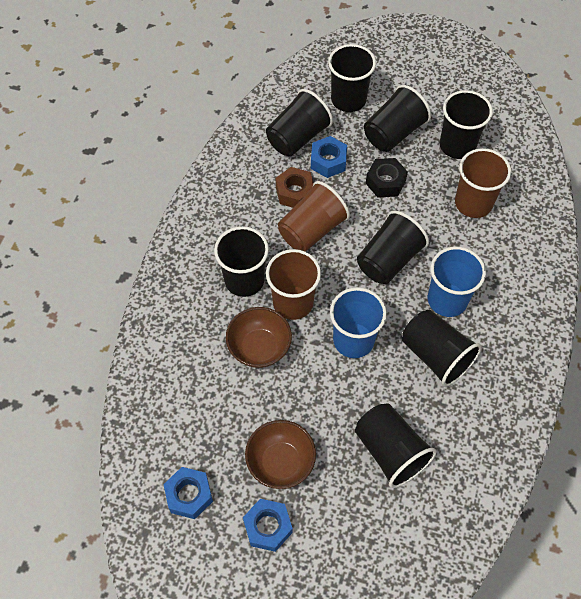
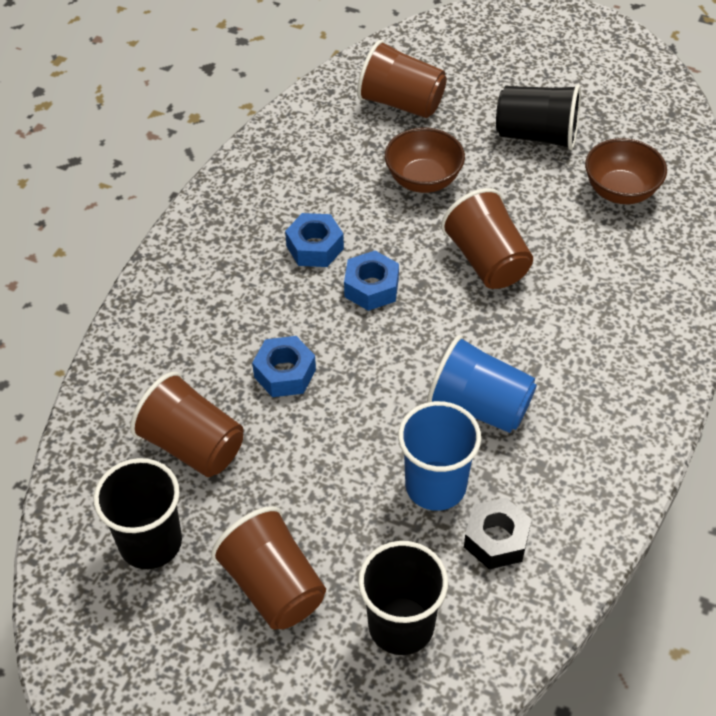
black cup: 8 -> 3
brown cup: 3 -> 4
brown nut: 1 -> 0

